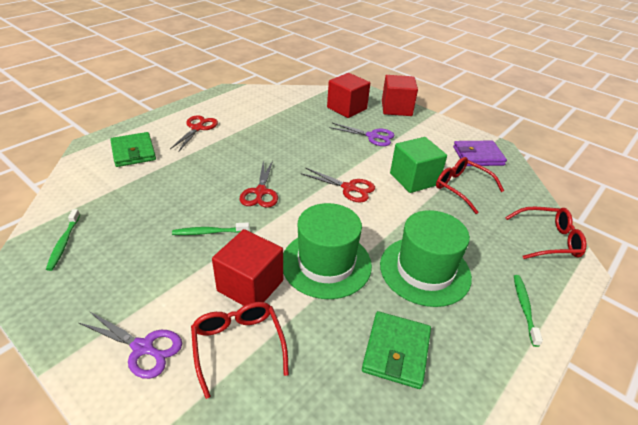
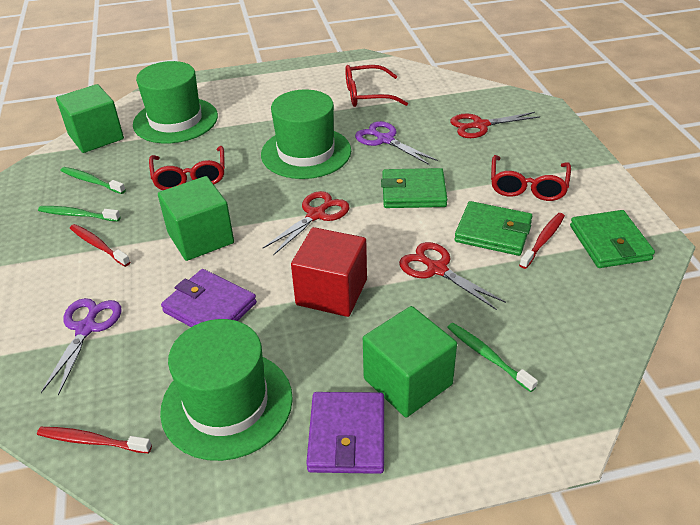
green cube: 1 -> 3
green hat: 2 -> 3
green wallet: 2 -> 3
purple wallet: 1 -> 2
red cube: 3 -> 1
red toothbrush: 0 -> 3

